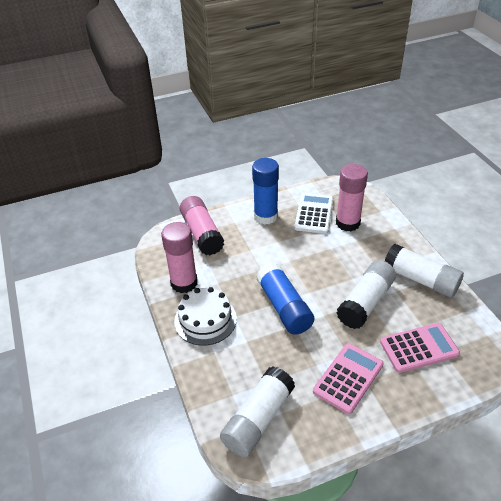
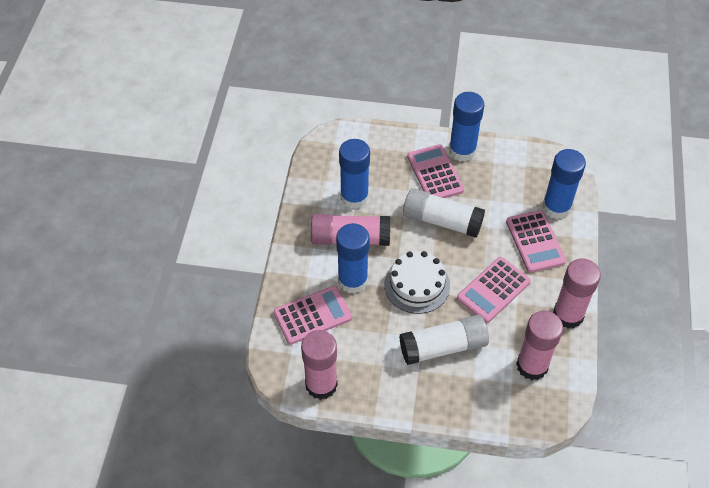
blue glue stick: 2 -> 4
pink calculator: 2 -> 4
pink glue stick: 3 -> 4
white calculator: 1 -> 0
white glue stick: 3 -> 2

